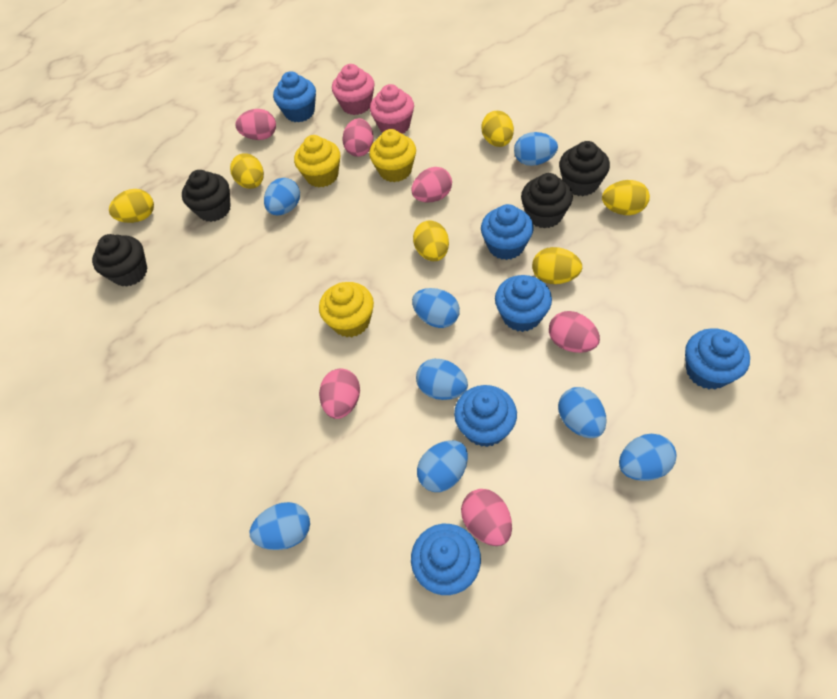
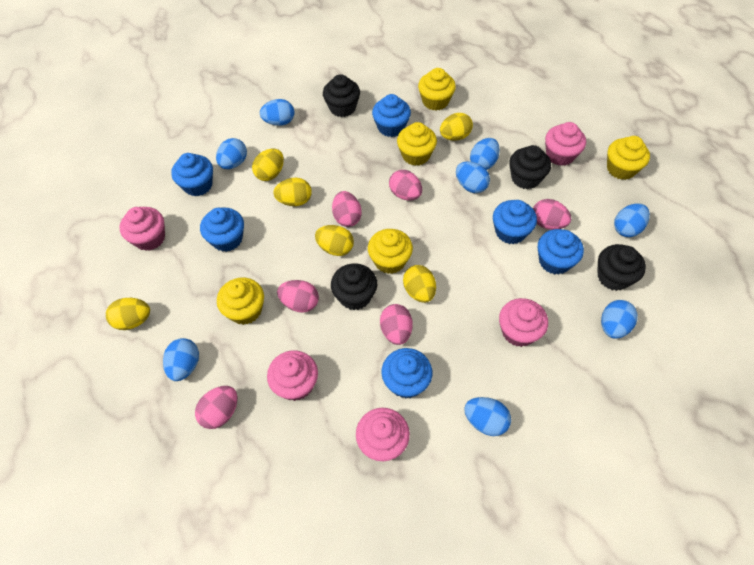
pink cupcake: 2 -> 5
yellow cupcake: 3 -> 5

